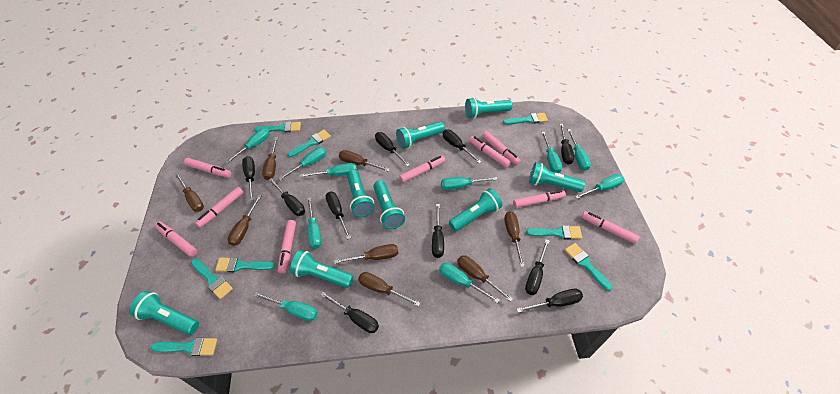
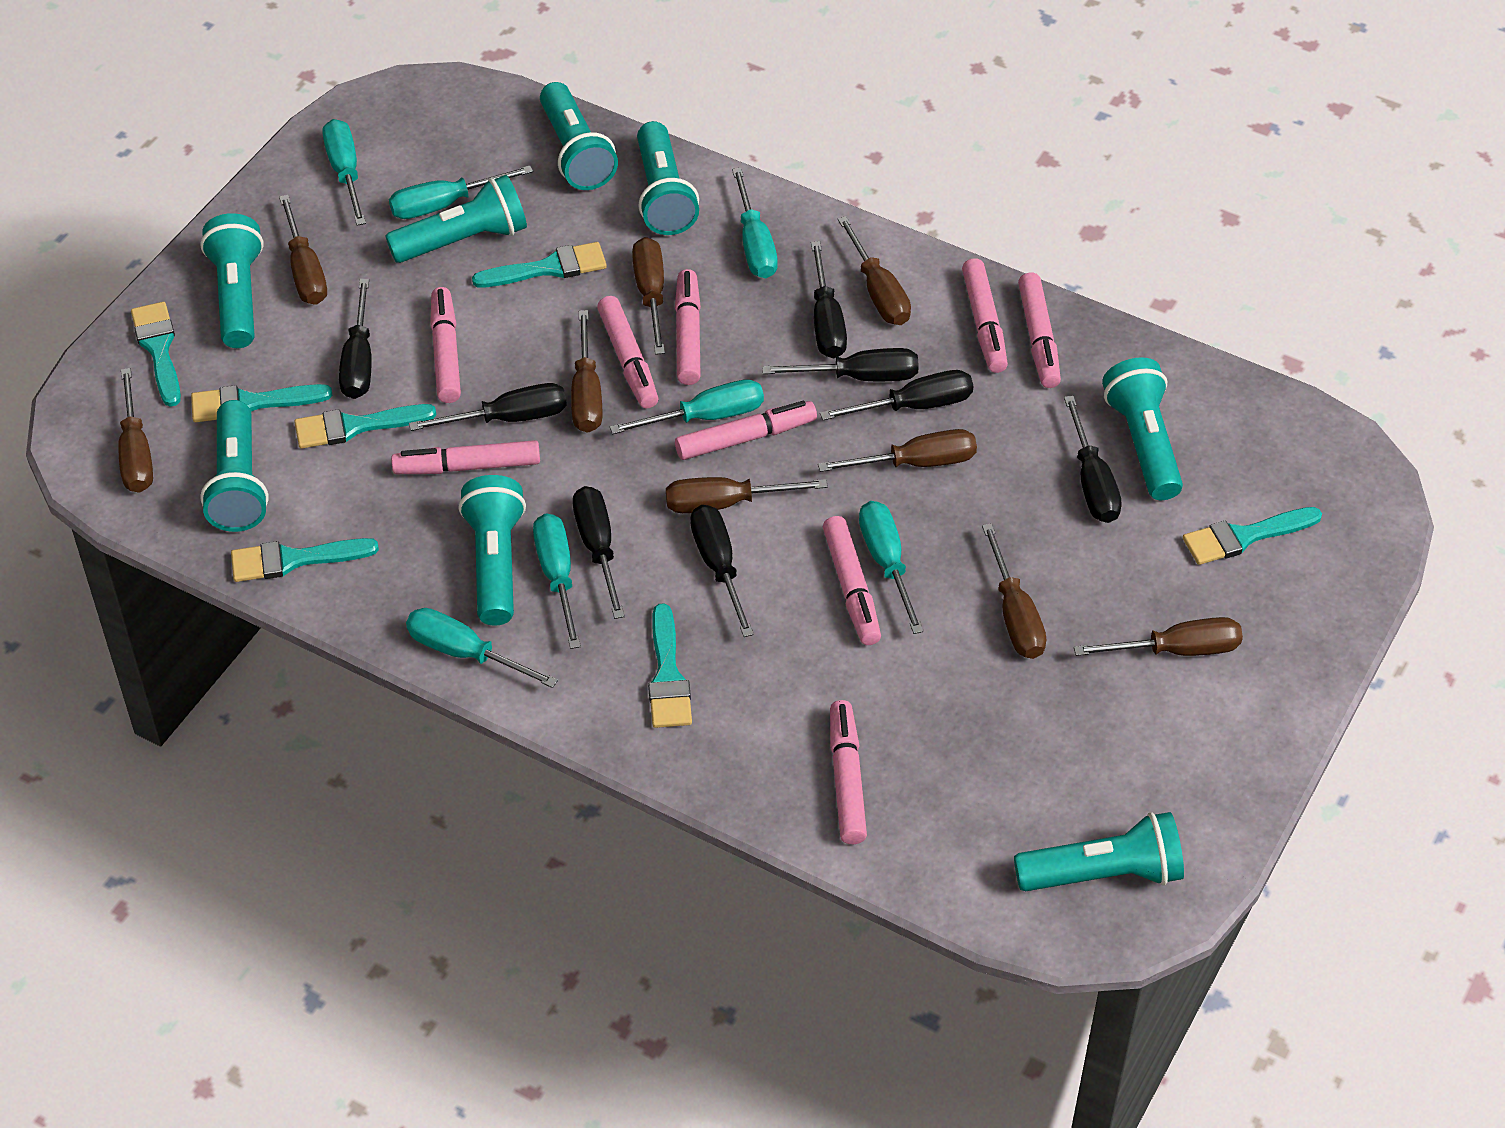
black screwdriver: 10 -> 8
brown screwdriver: 8 -> 9
turquoise brush: 8 -> 7
turquoise screwdriver: 10 -> 7

